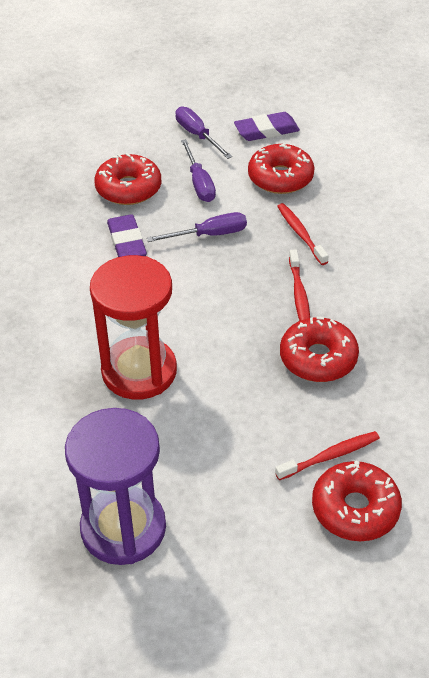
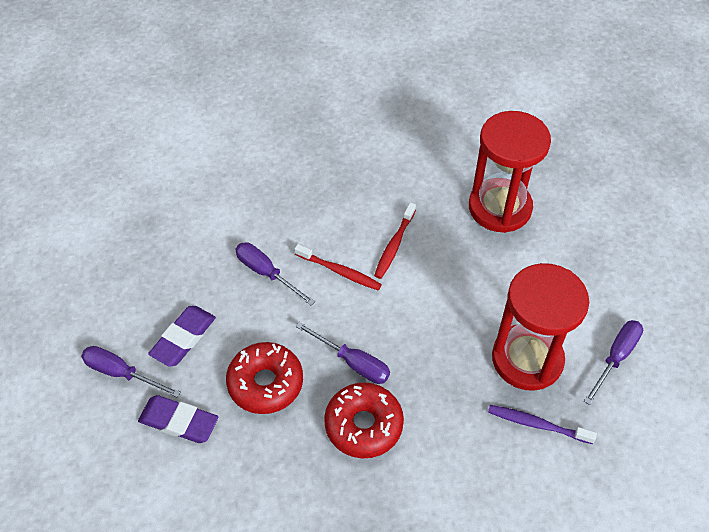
purple hourglass: 1 -> 0
purple screwdriver: 3 -> 4
purple toothbrush: 0 -> 1
red donut: 4 -> 2
red hourglass: 1 -> 2
red toothbrush: 3 -> 2

